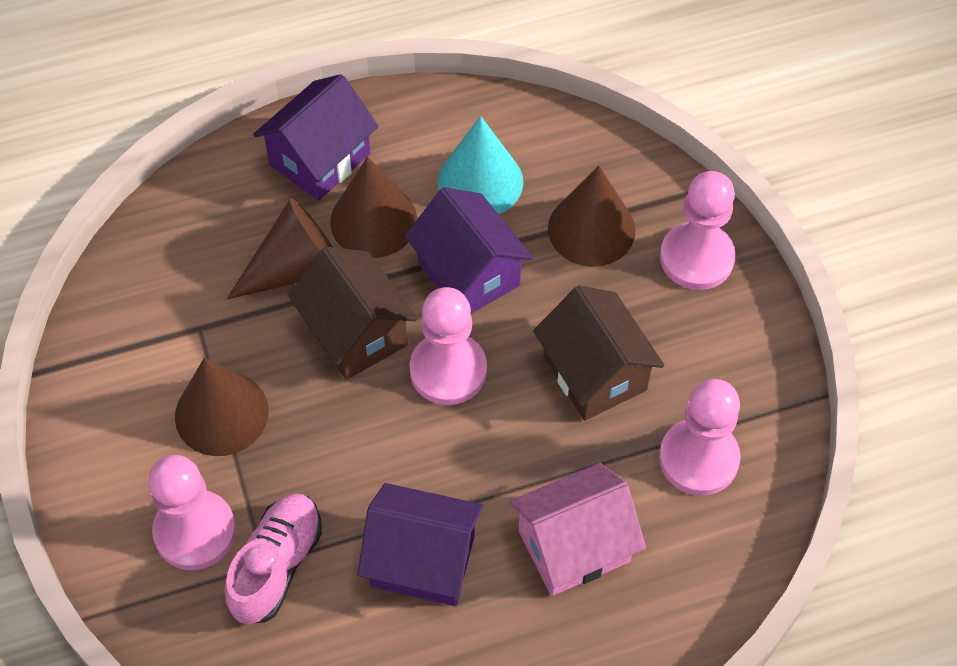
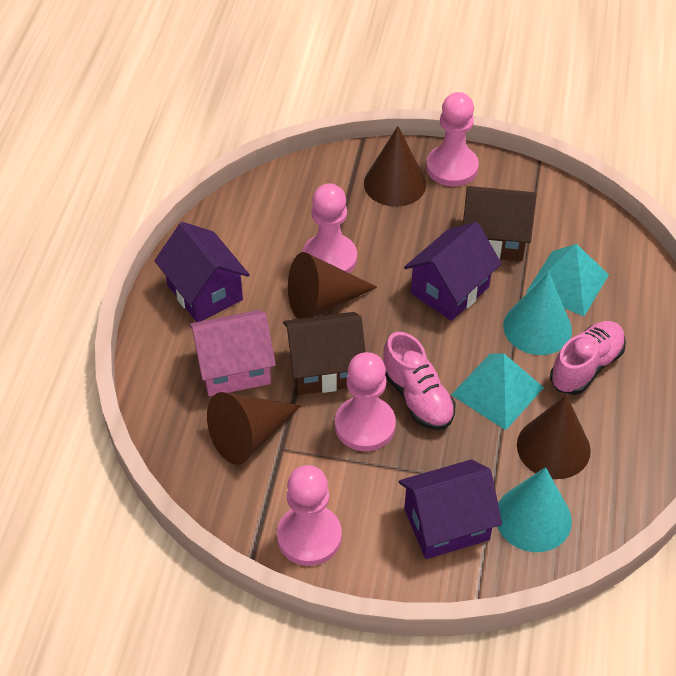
pink shoe: 1 -> 2
turquoise cone: 1 -> 2
turquoise pyramid: 0 -> 2

